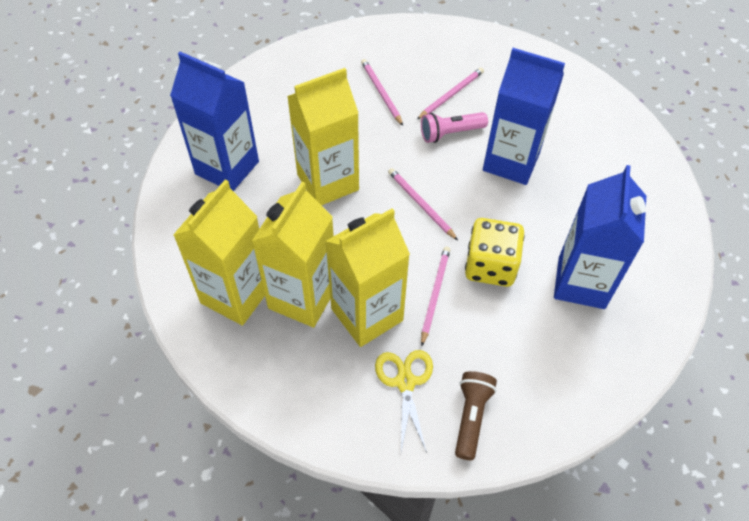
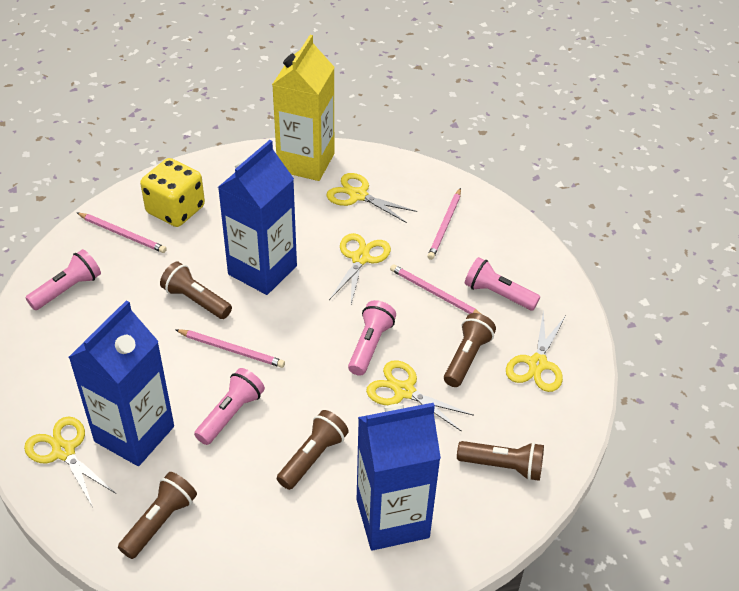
brown flashlight: 1 -> 5
pink flashlight: 1 -> 4
yellow carton: 4 -> 1
yellow scissors: 1 -> 5

